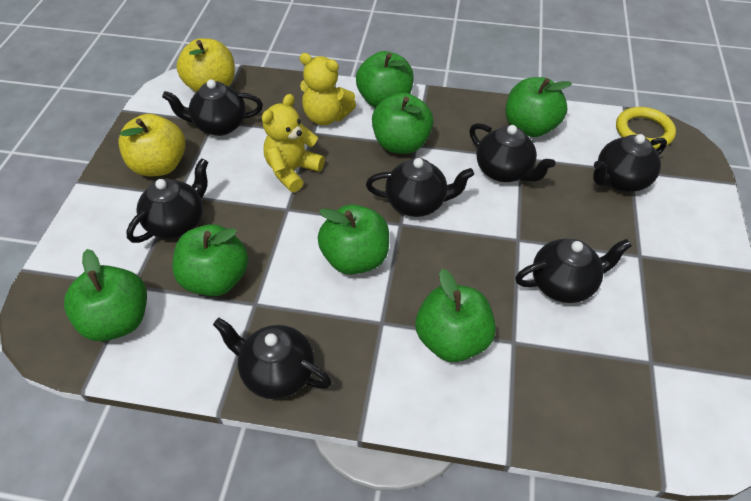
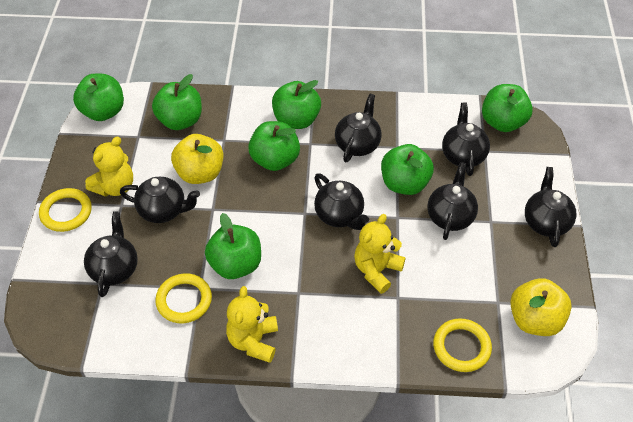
yellow ring: 1 -> 3
yellow teddy bear: 2 -> 3

